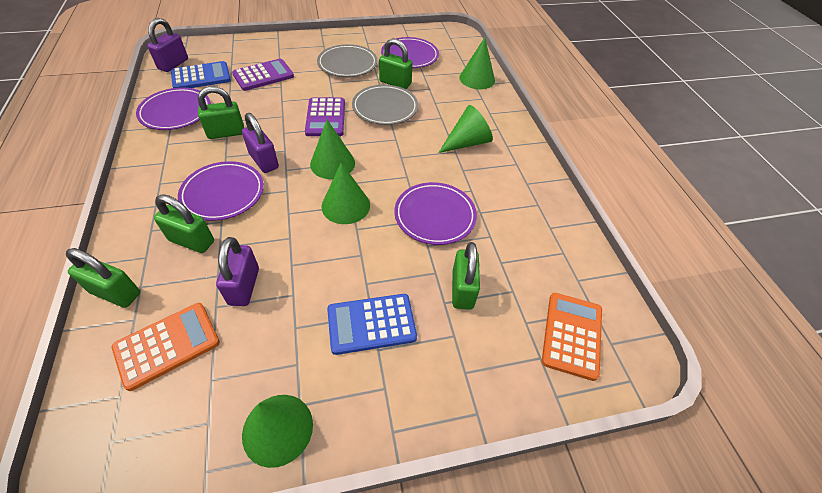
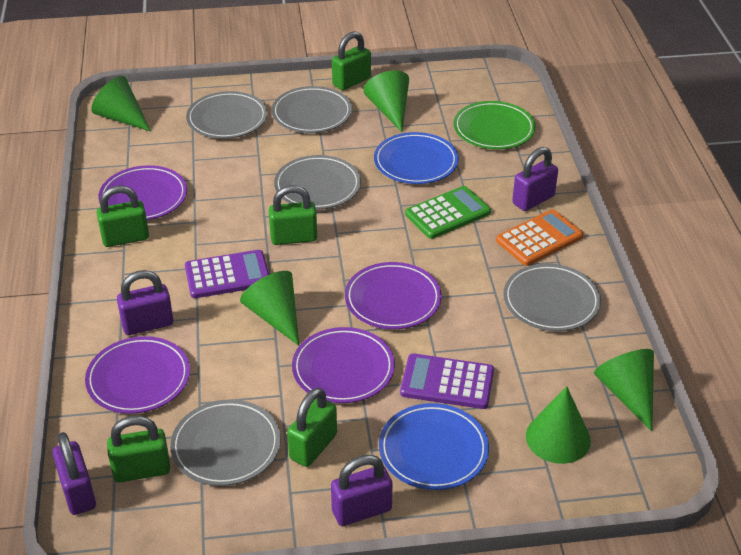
blue calculator: 2 -> 0
blue plate: 0 -> 2
green calculator: 0 -> 1
green plate: 0 -> 1
grey plate: 2 -> 5
orange calculator: 2 -> 1
purple padlock: 3 -> 4

